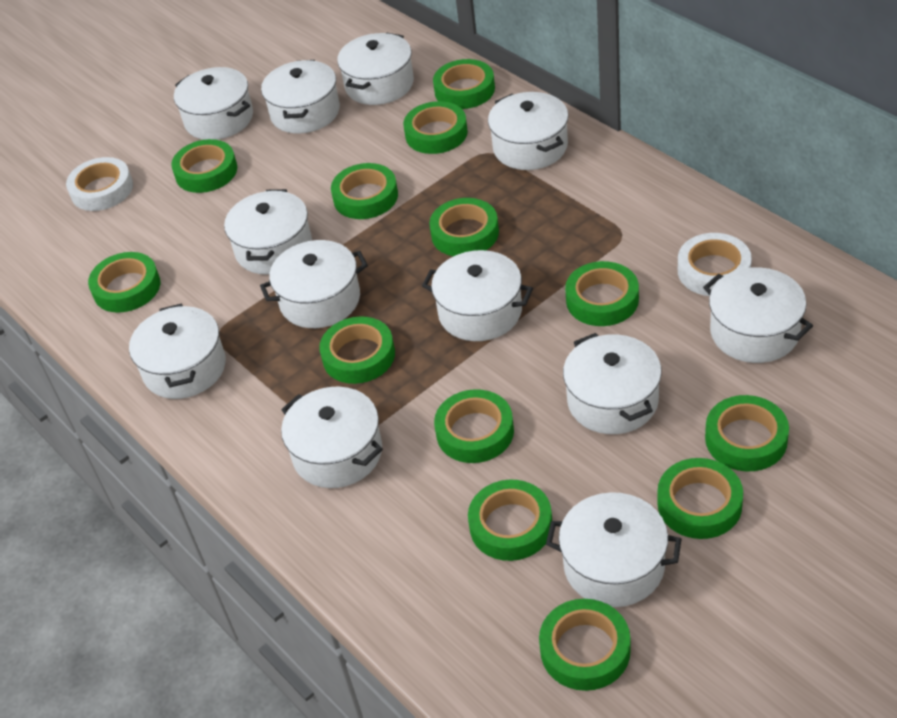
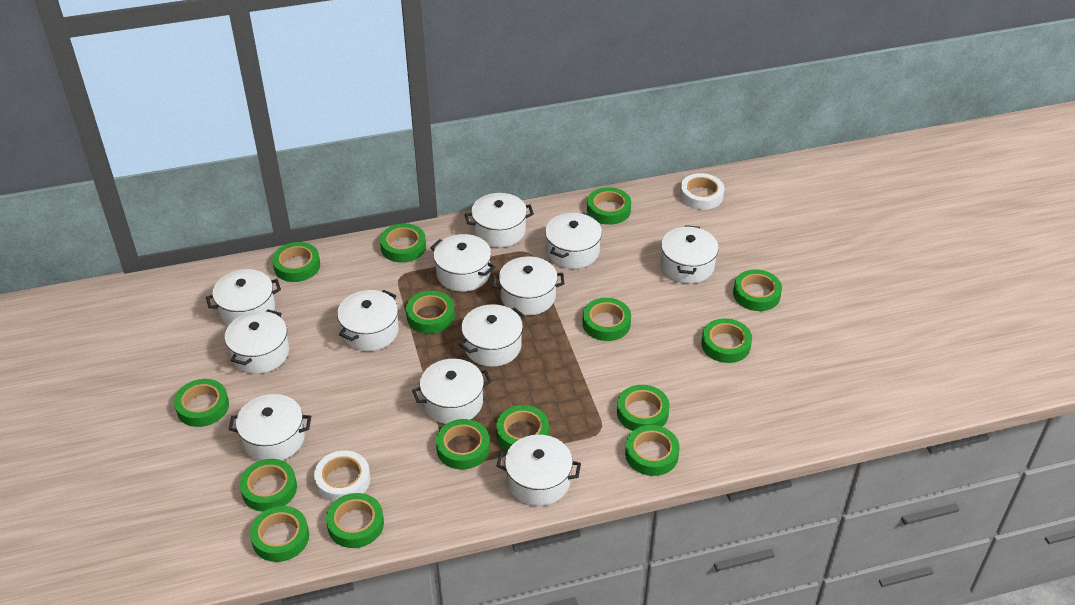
green tape: 13 -> 15

